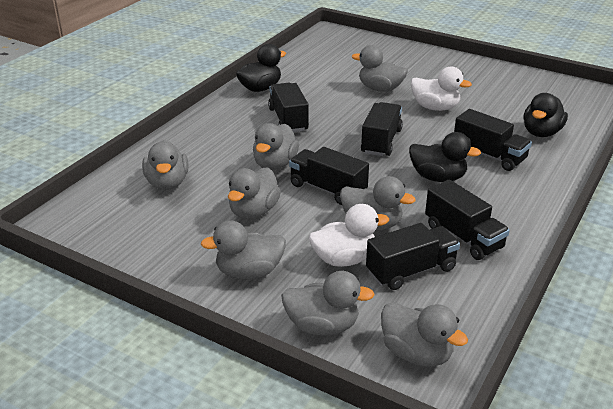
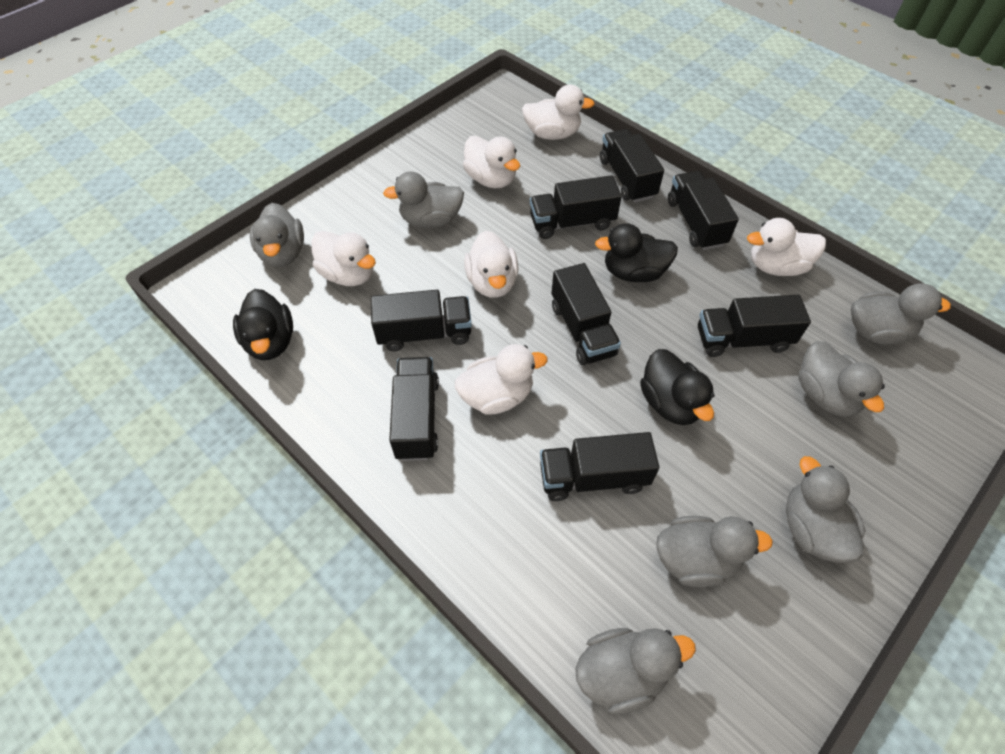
black truck: 6 -> 8
grey duck: 8 -> 7
white duck: 2 -> 6

